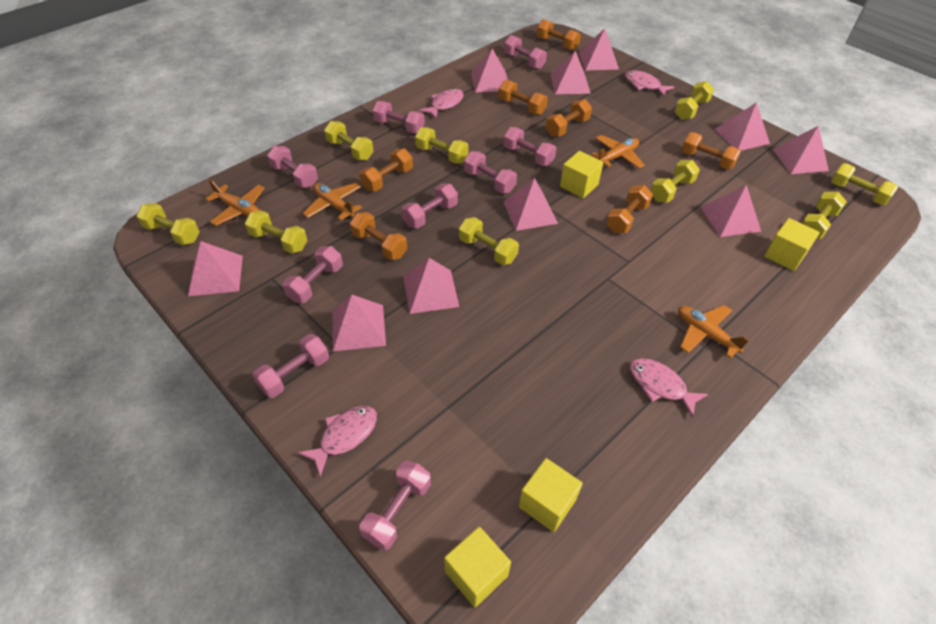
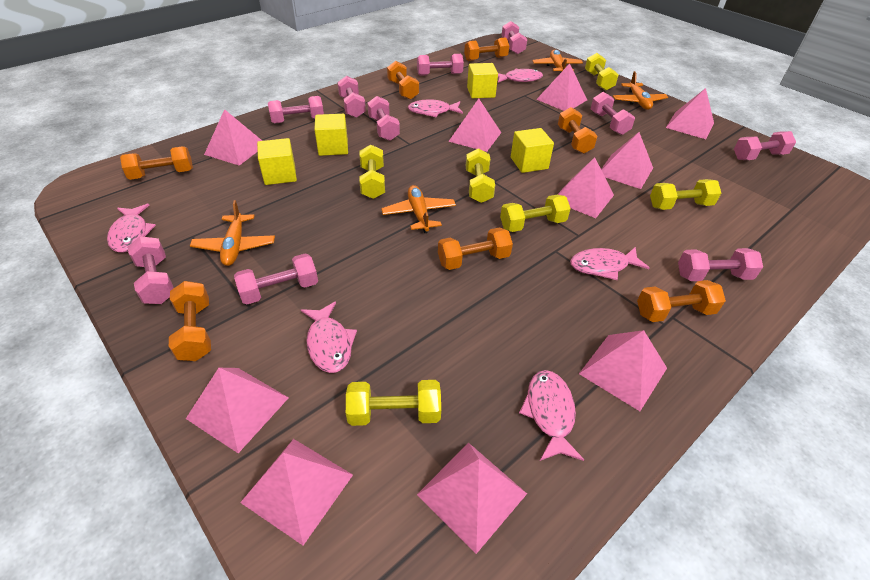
pink dumbbell: 9 -> 10
pink fish: 4 -> 6
yellow dumbbell: 9 -> 6

